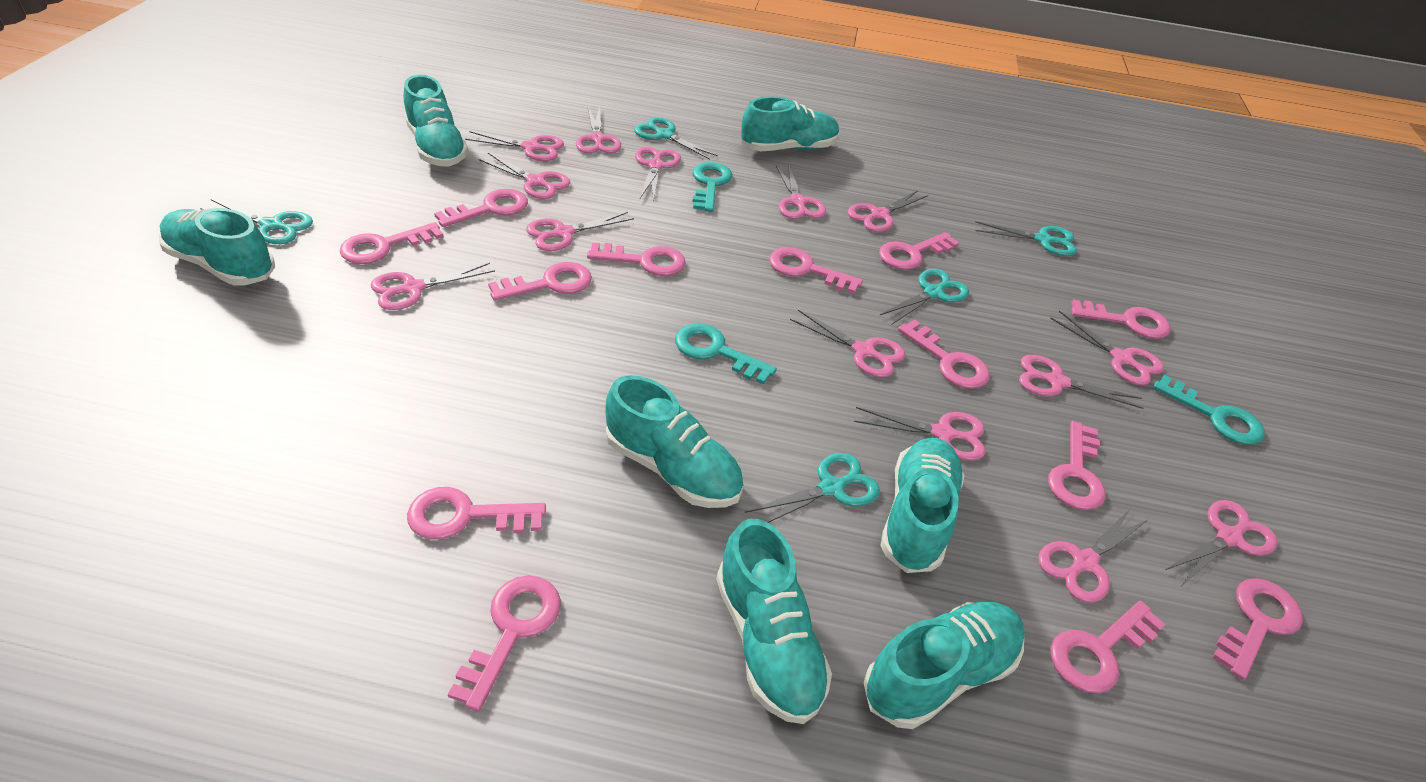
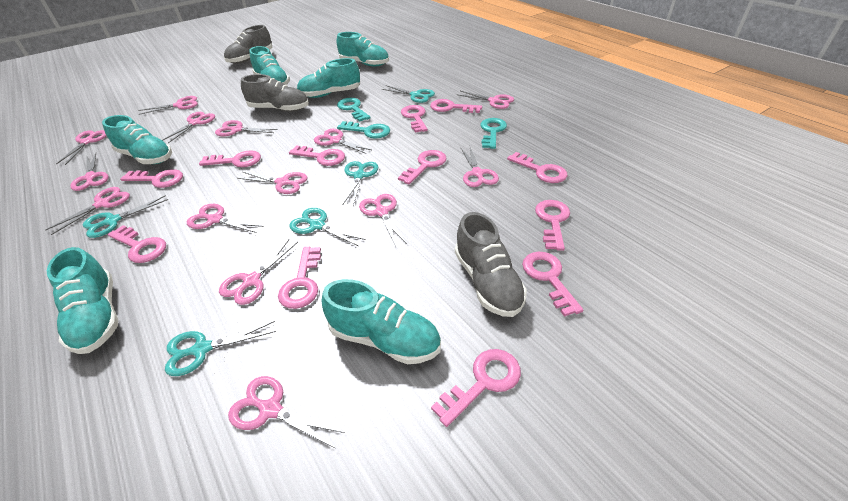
grey shoe: 0 -> 3
pink key: 13 -> 12
turquoise shoe: 7 -> 6

